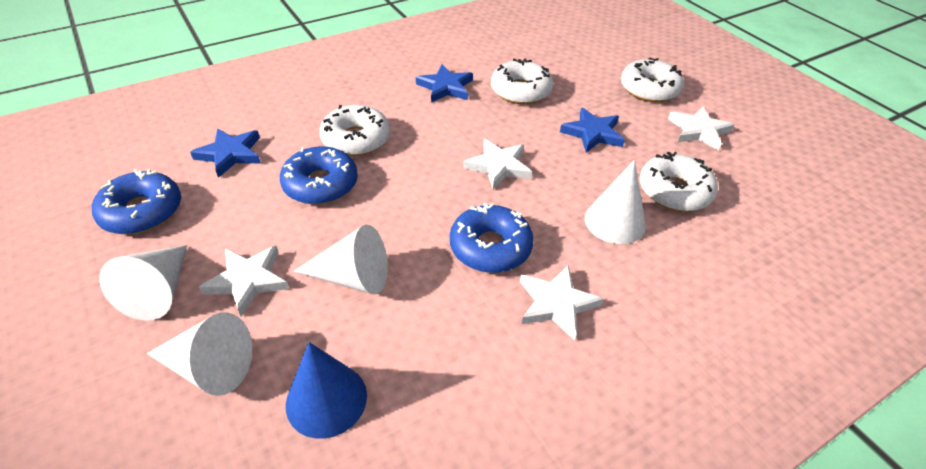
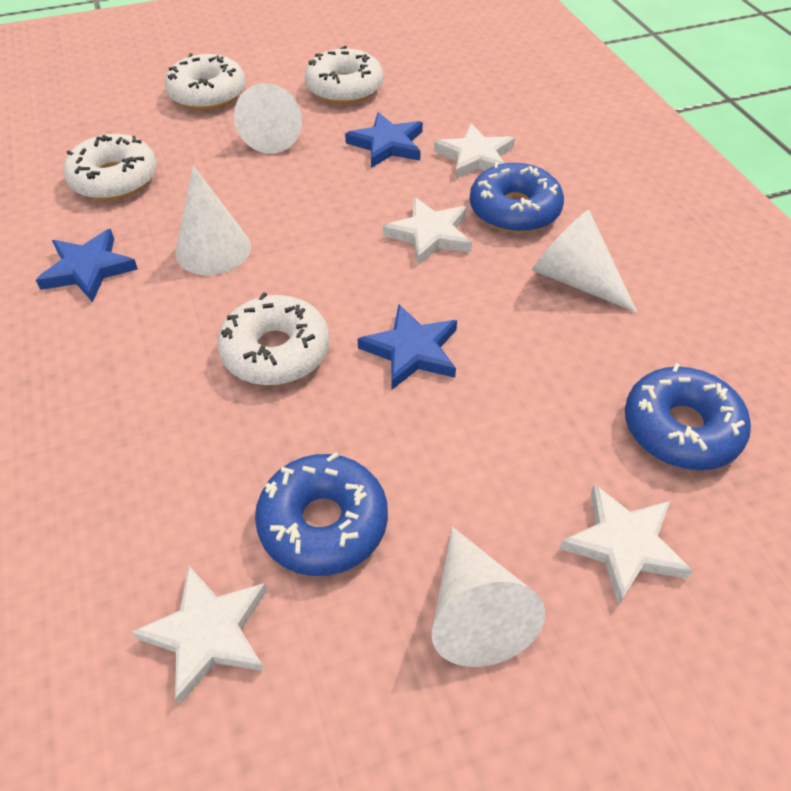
blue cone: 1 -> 0

